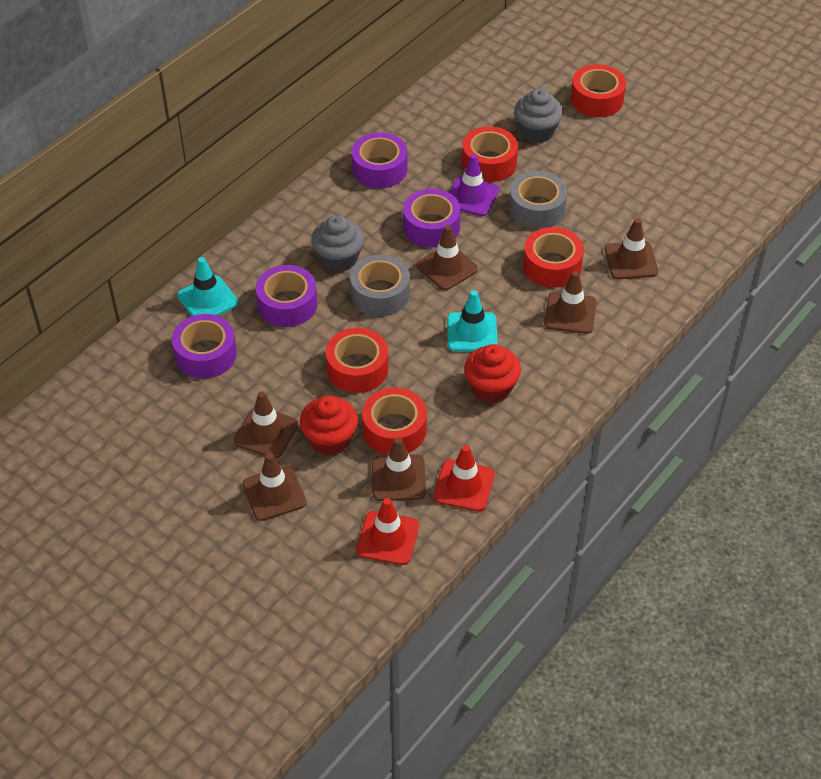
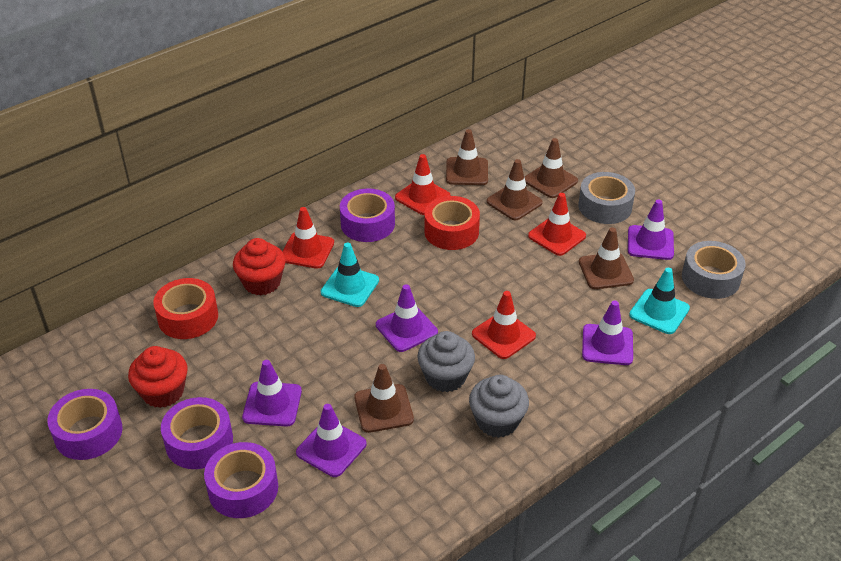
brown traffic cone: 6 -> 5
purple traffic cone: 1 -> 5
red tape: 5 -> 2
red traffic cone: 2 -> 4

